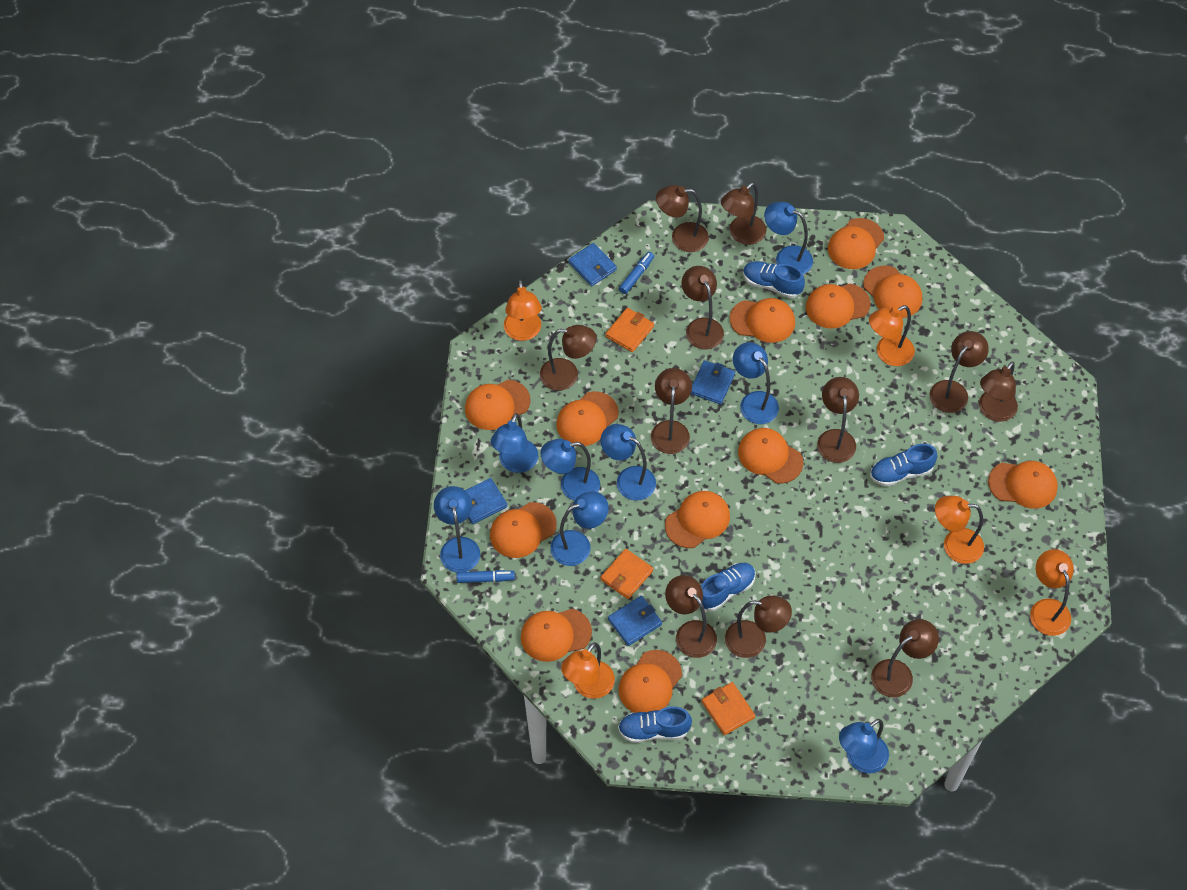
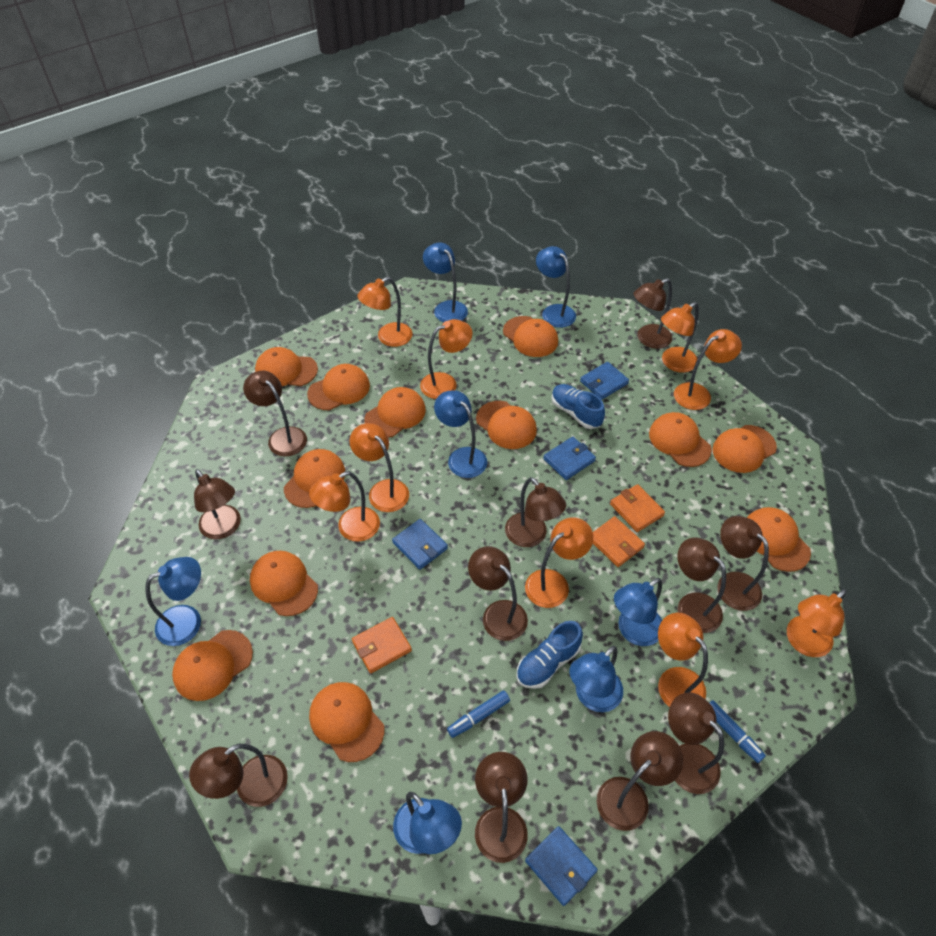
blue lamp: 8 -> 7
blue shoe: 4 -> 2
orange lamp: 5 -> 9

